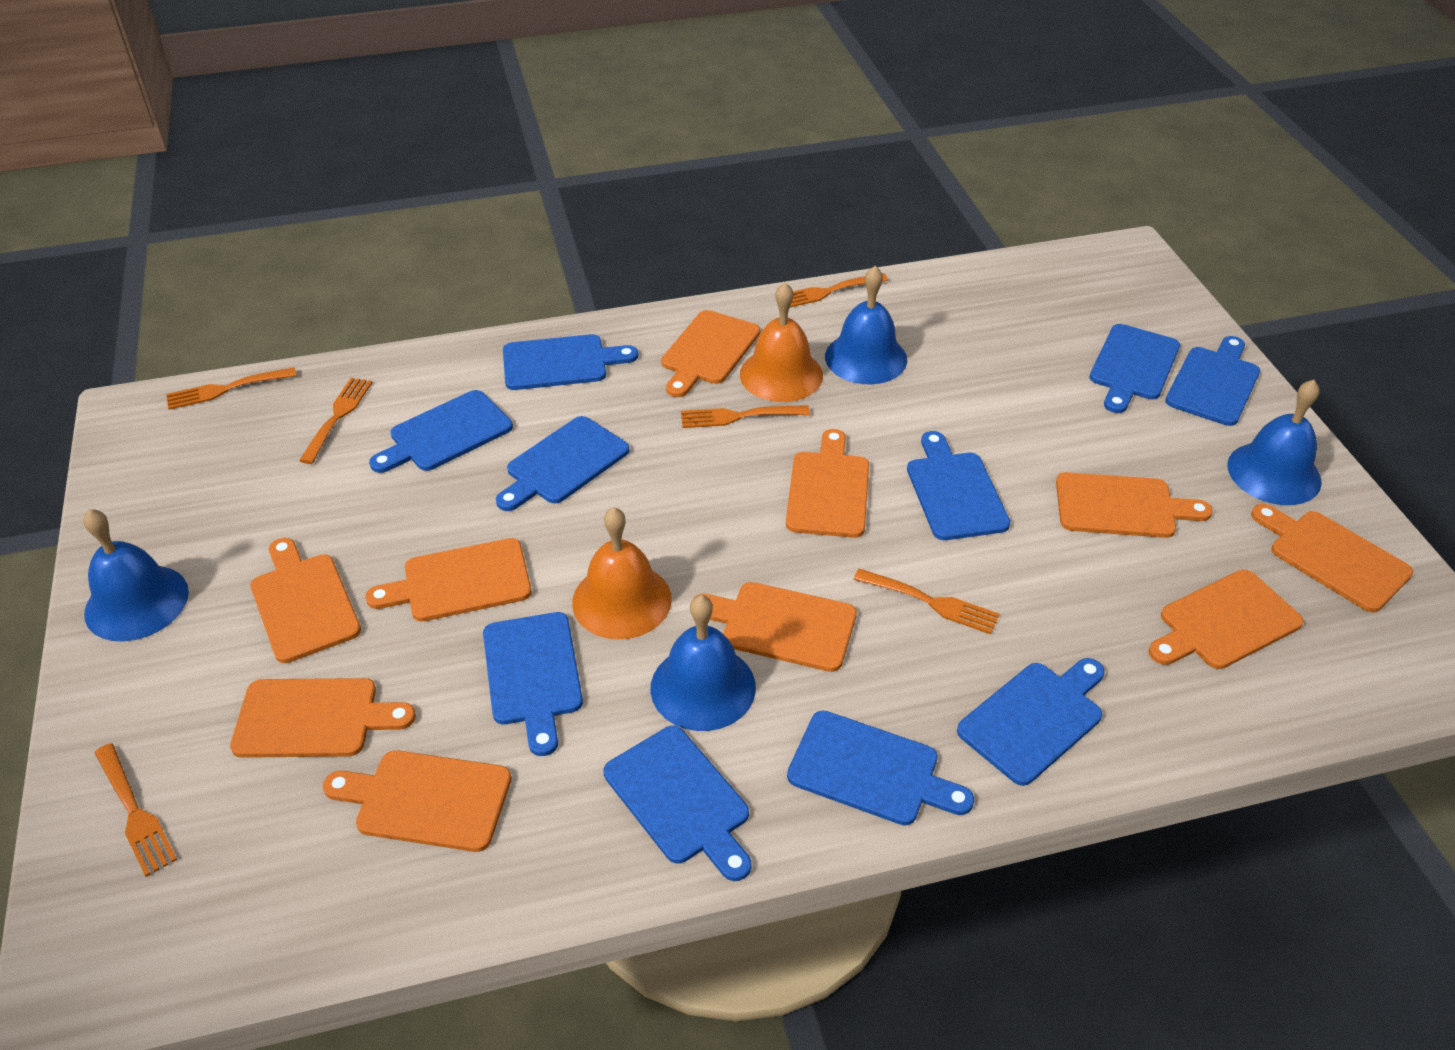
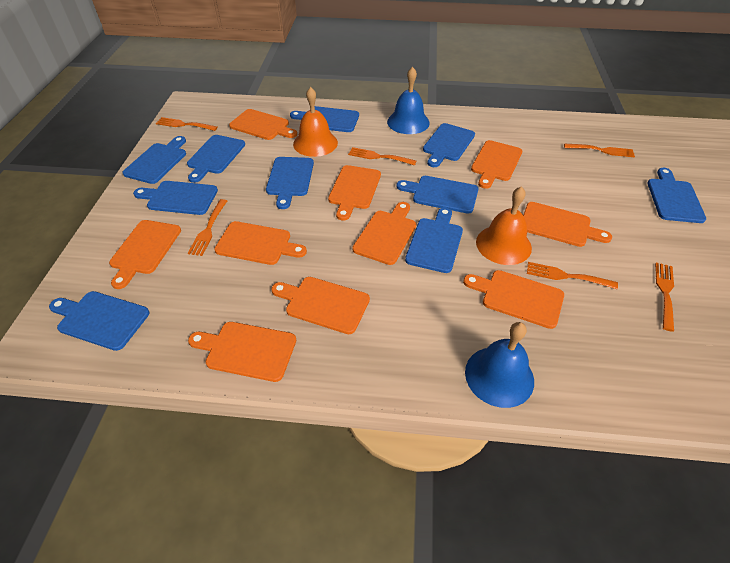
blue bell: 4 -> 2

